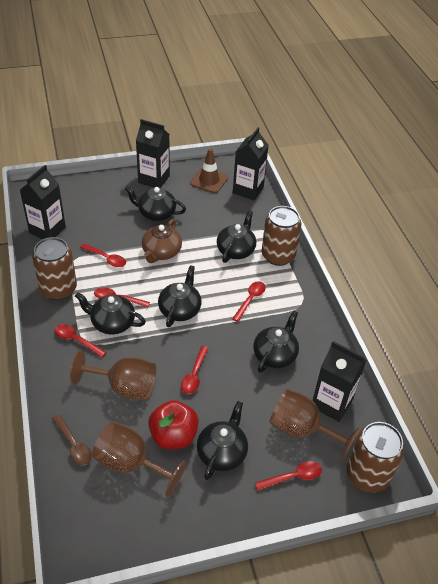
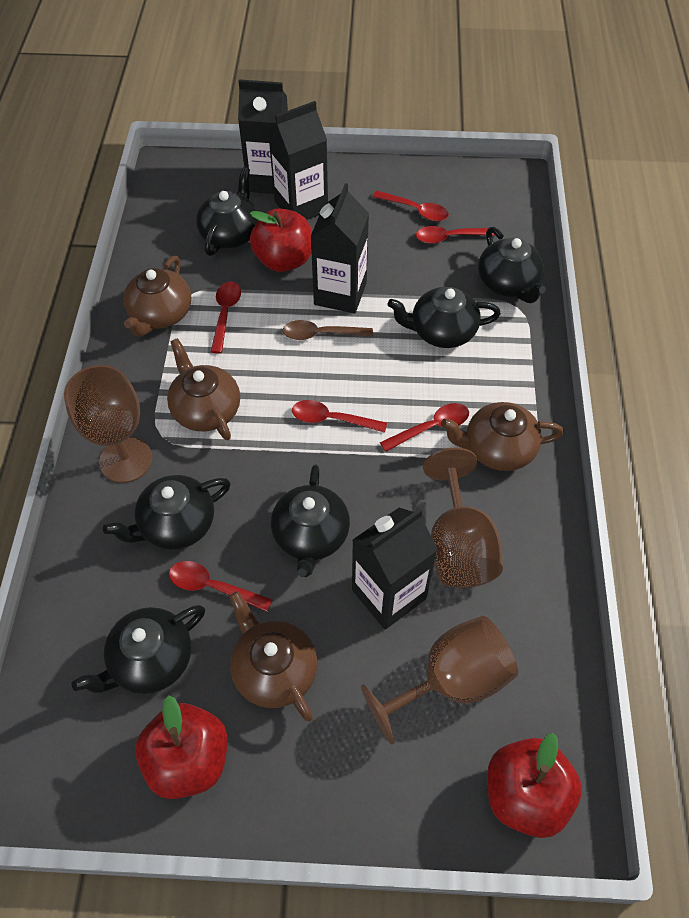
brown can: 3 -> 0
brown teapot: 1 -> 4
brown traffic cone: 1 -> 0
red apple: 1 -> 3

